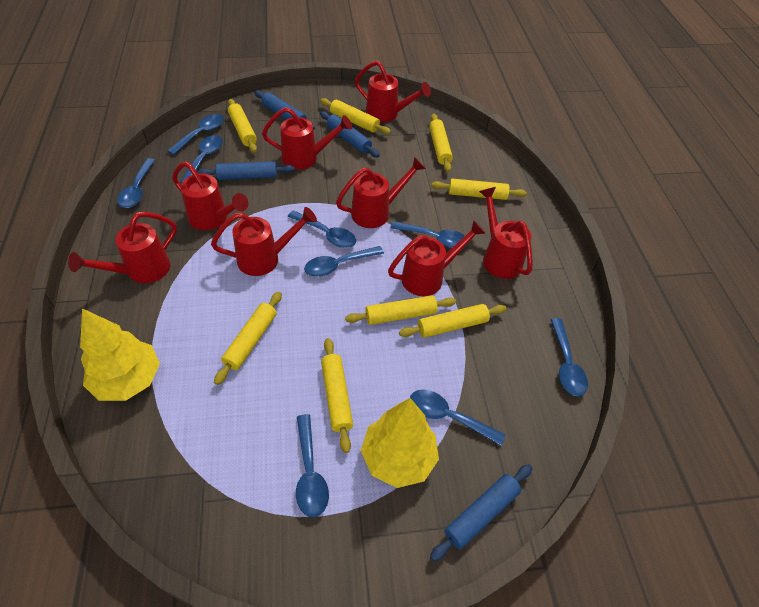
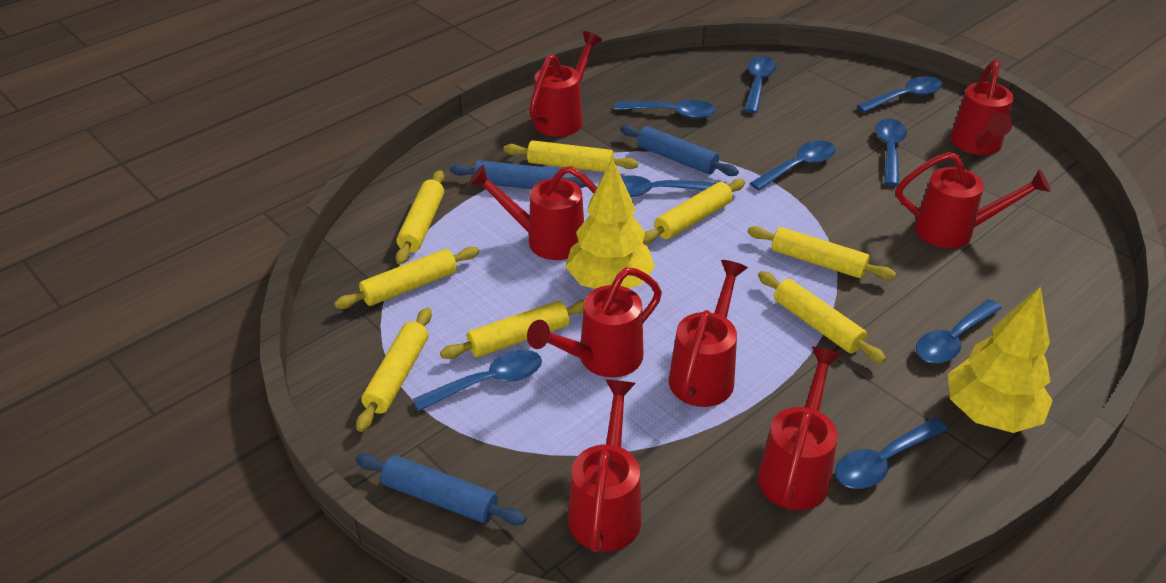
blue rolling pin: 4 -> 3

